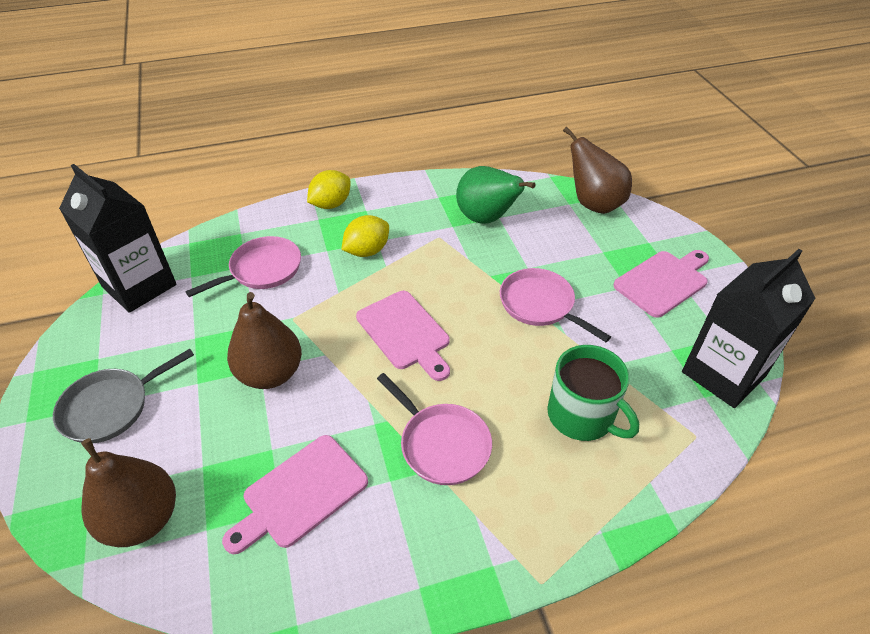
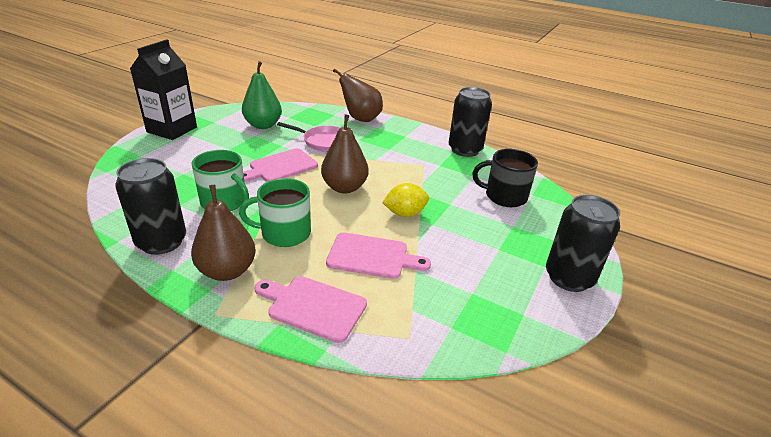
black can: 0 -> 3
black carton: 2 -> 1
black mug: 0 -> 1
green mug: 1 -> 2
grey pan: 1 -> 0
pink pan: 3 -> 1
yellow lemon: 2 -> 1

